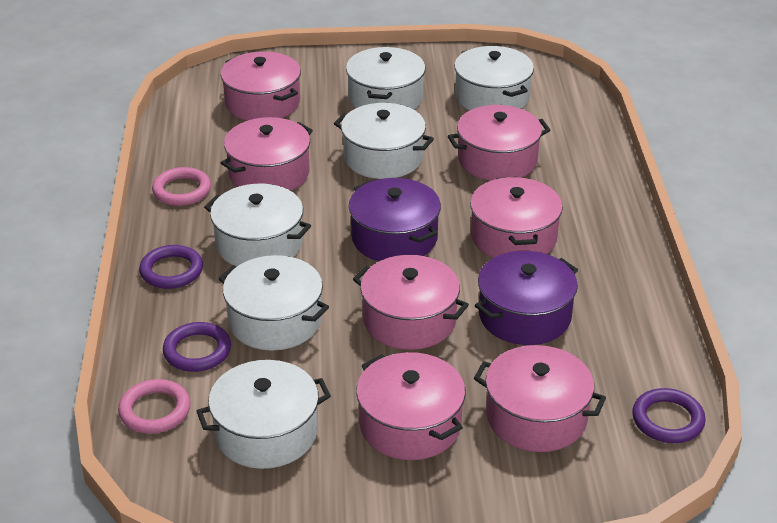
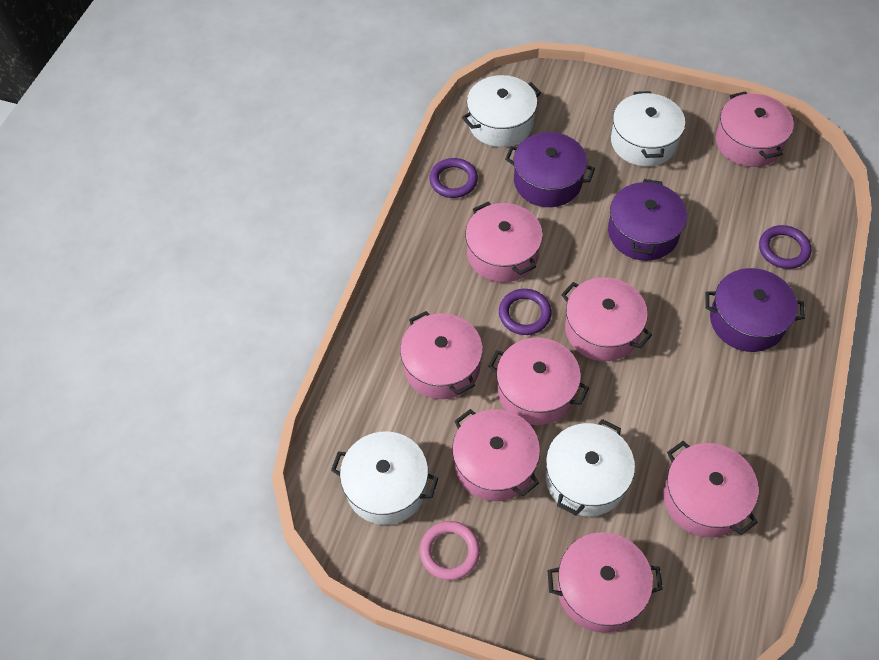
pink pot: 7 -> 8
pink ring: 2 -> 1
purple pot: 2 -> 3
white pot: 6 -> 4

